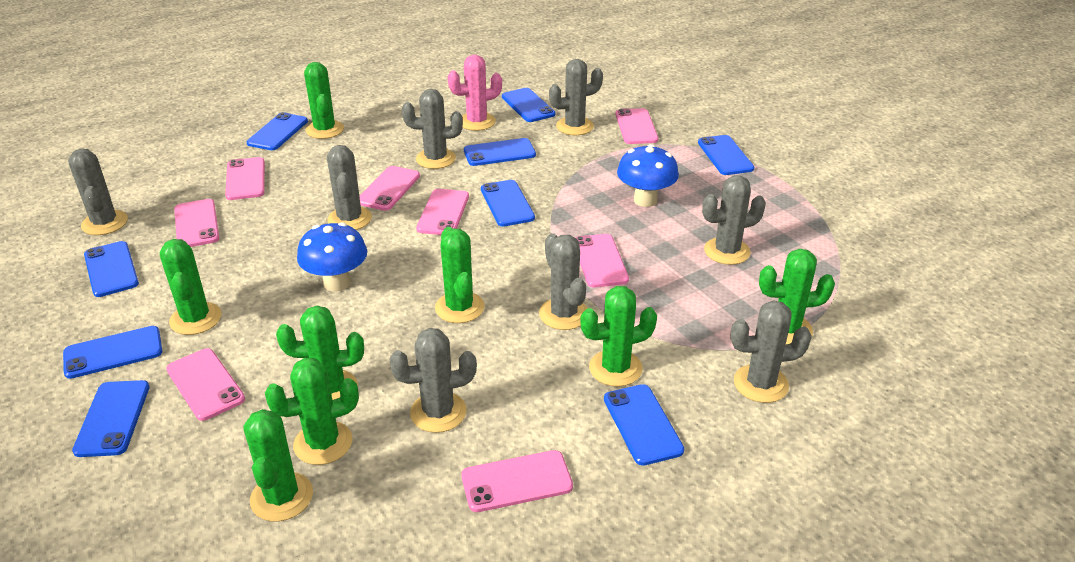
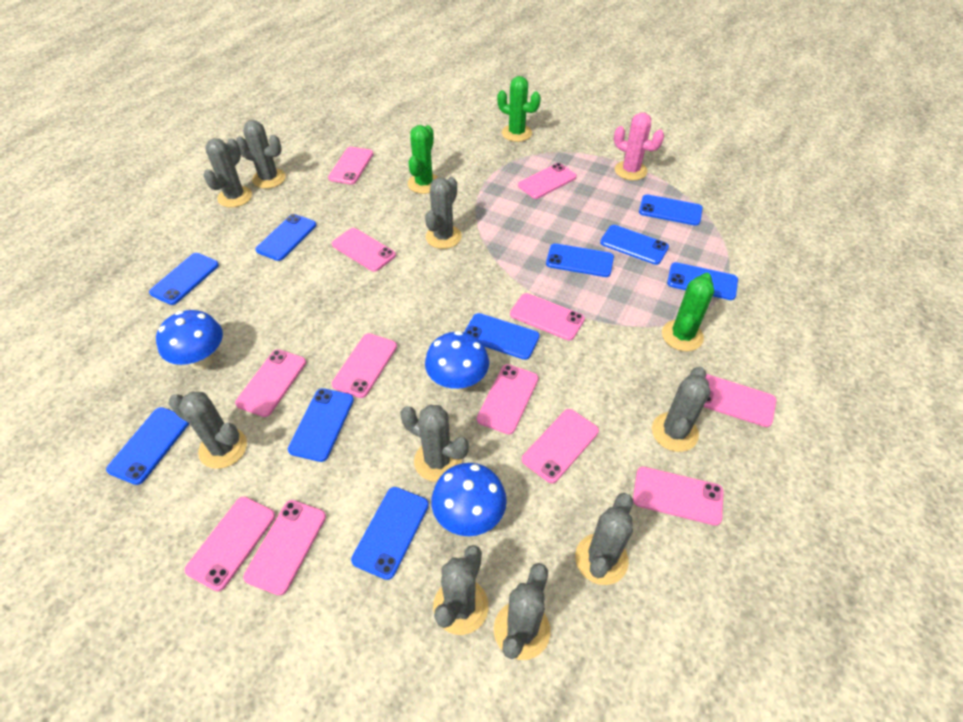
blue mushroom: 2 -> 3
blue phone: 9 -> 10
green cactus: 8 -> 3
grey cactus: 8 -> 9
pink phone: 8 -> 12

